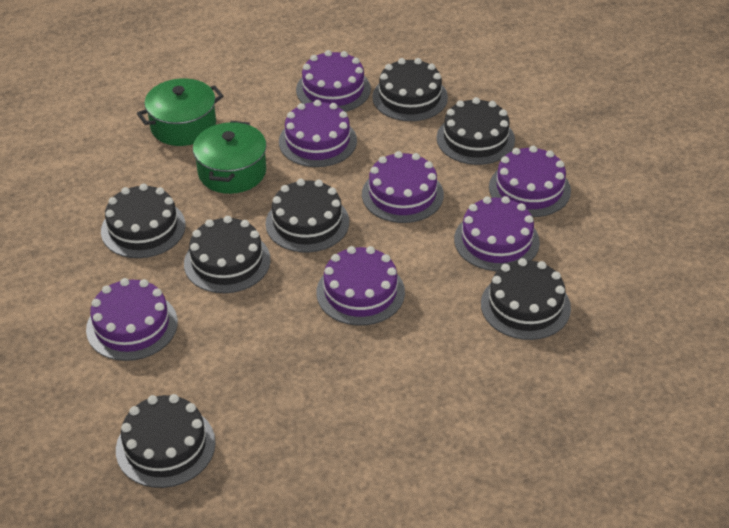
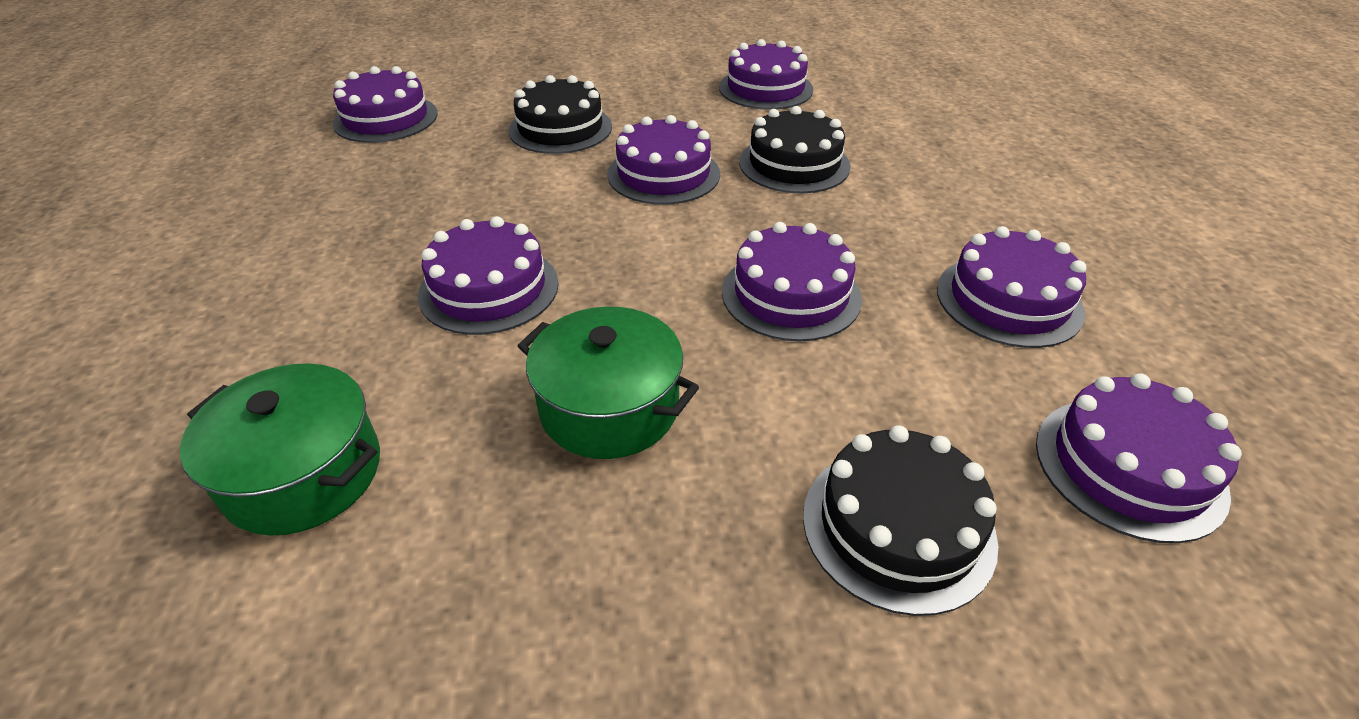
black cake: 7 -> 3

